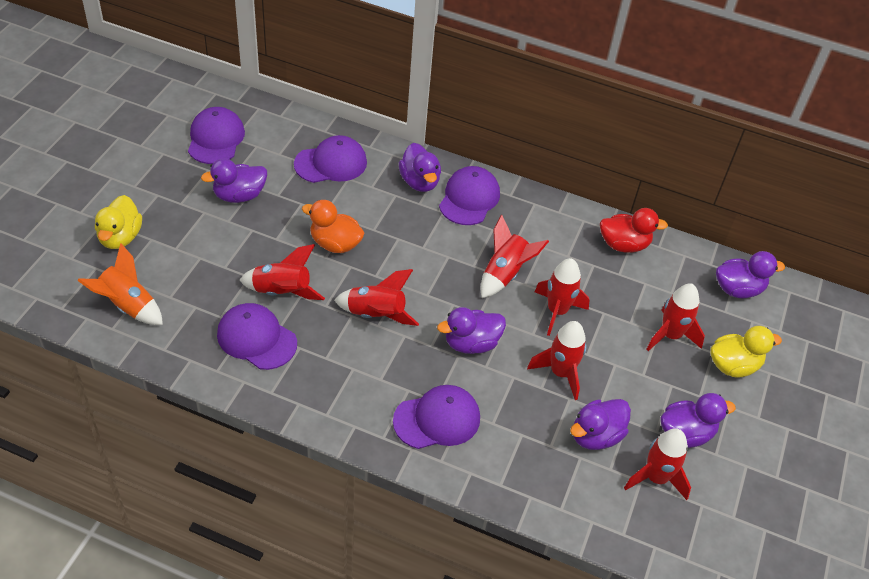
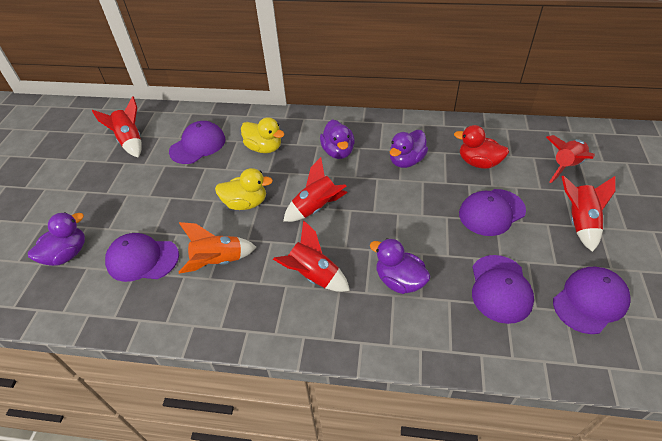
orange duck: 1 -> 0
purple duck: 6 -> 4
red rocket: 7 -> 5

